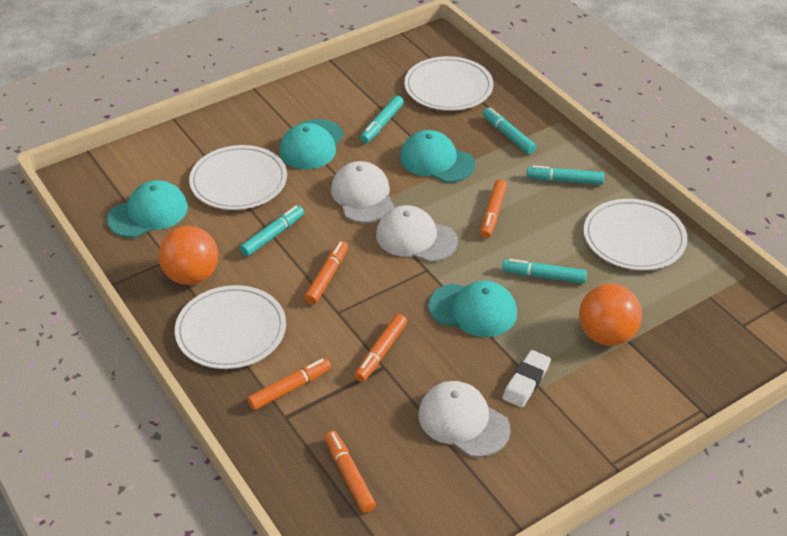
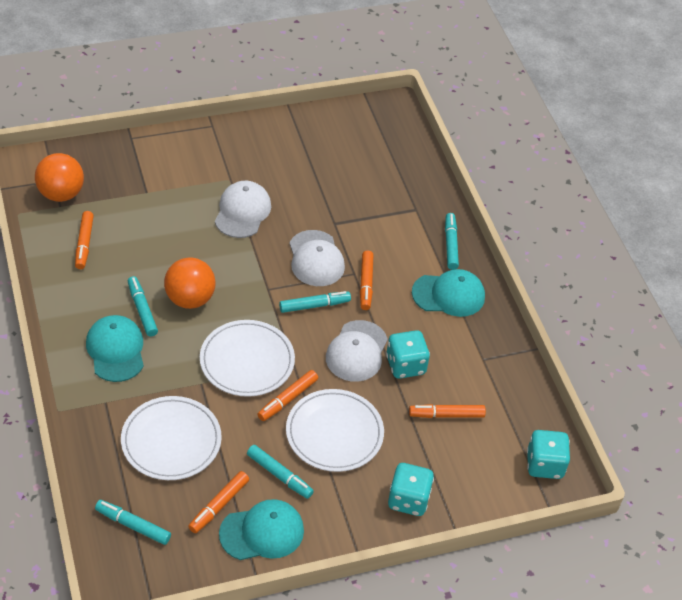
turquoise cap: 4 -> 3
turquoise dice: 0 -> 3
white eraser: 1 -> 0
white plate: 4 -> 3

